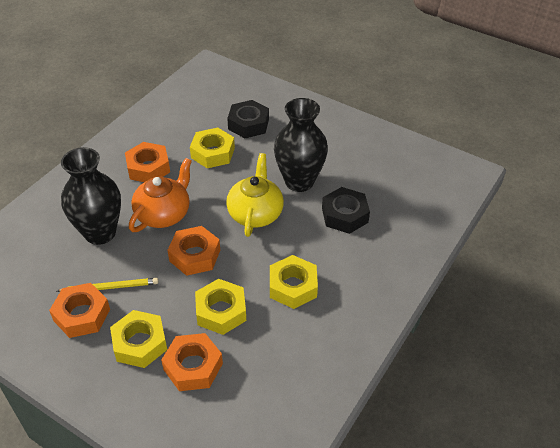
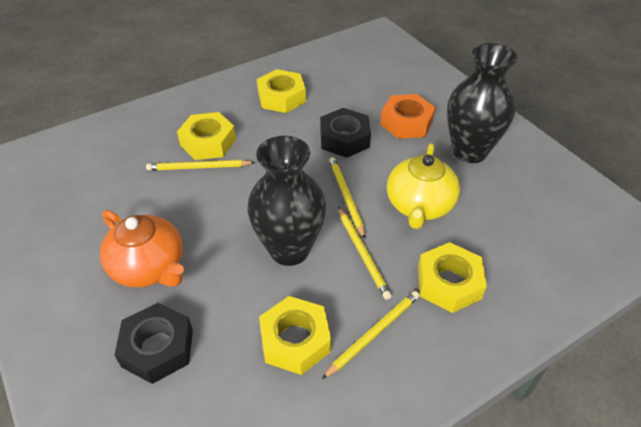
orange nut: 4 -> 1
yellow pencil: 1 -> 4

